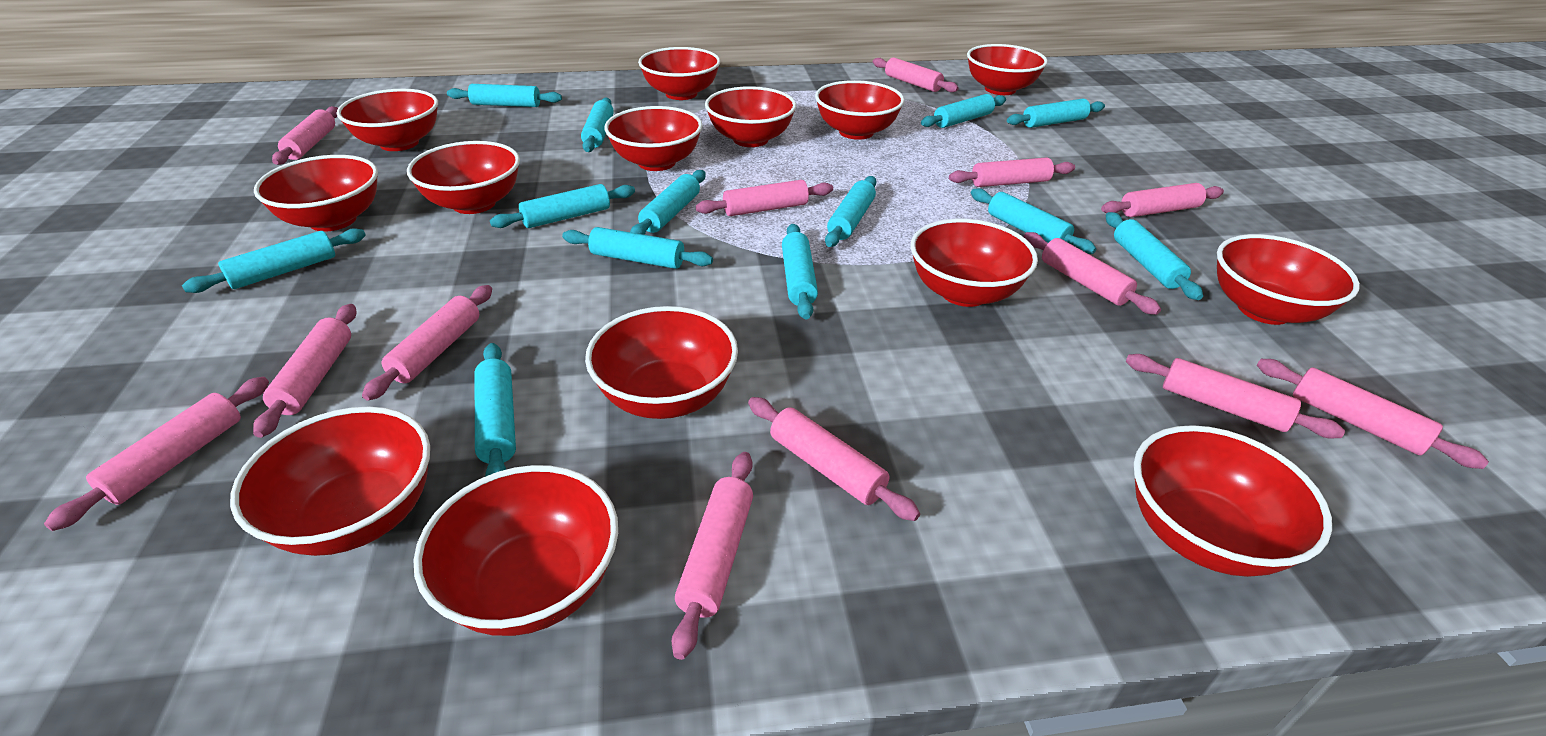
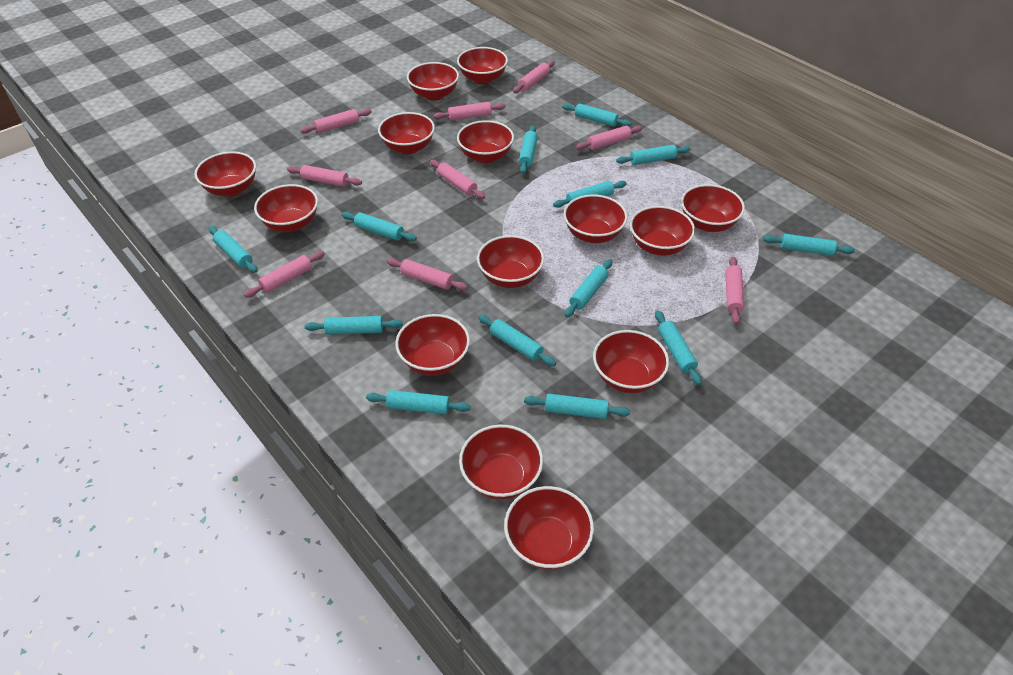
pink rolling pin: 13 -> 9

